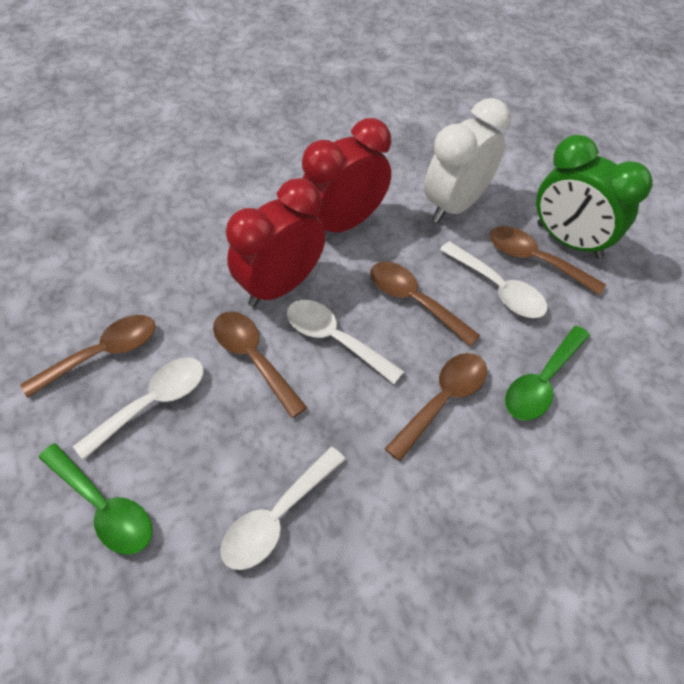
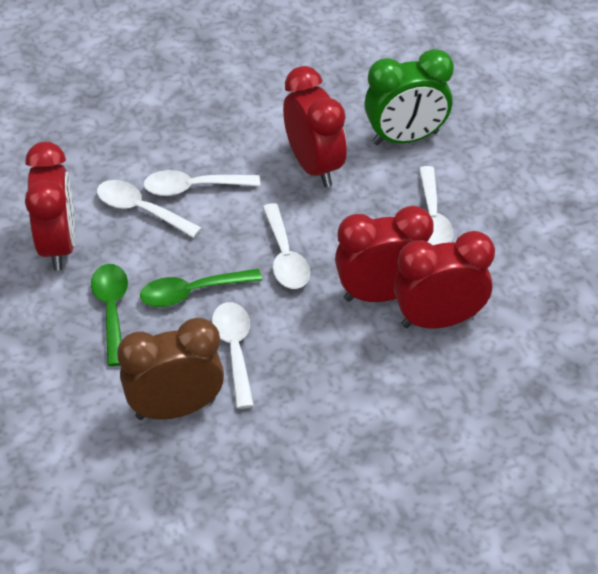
brown clock: 0 -> 1
brown spoon: 5 -> 0
red clock: 2 -> 4
white clock: 1 -> 0
white spoon: 4 -> 5

